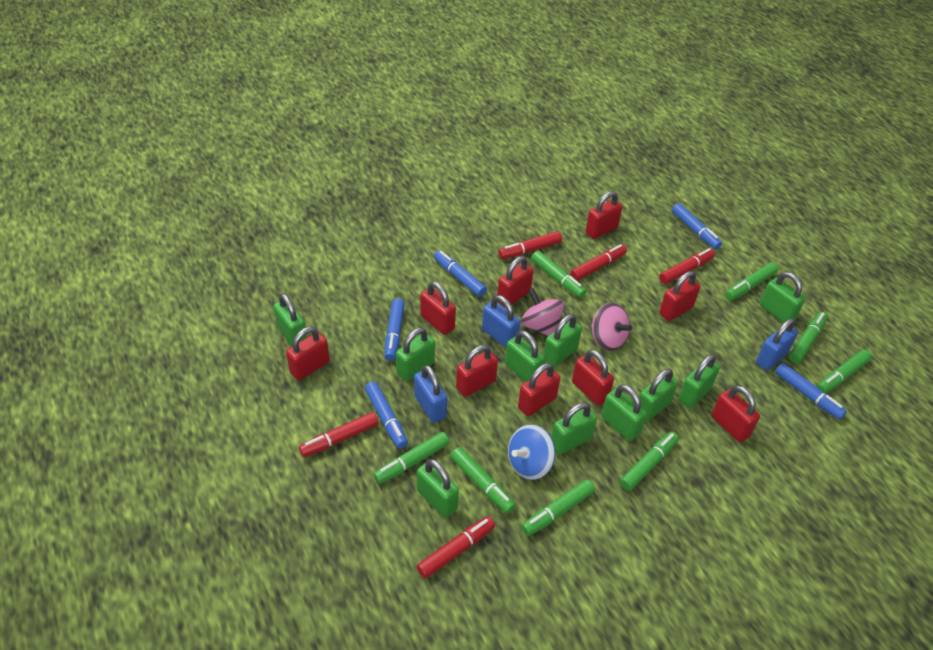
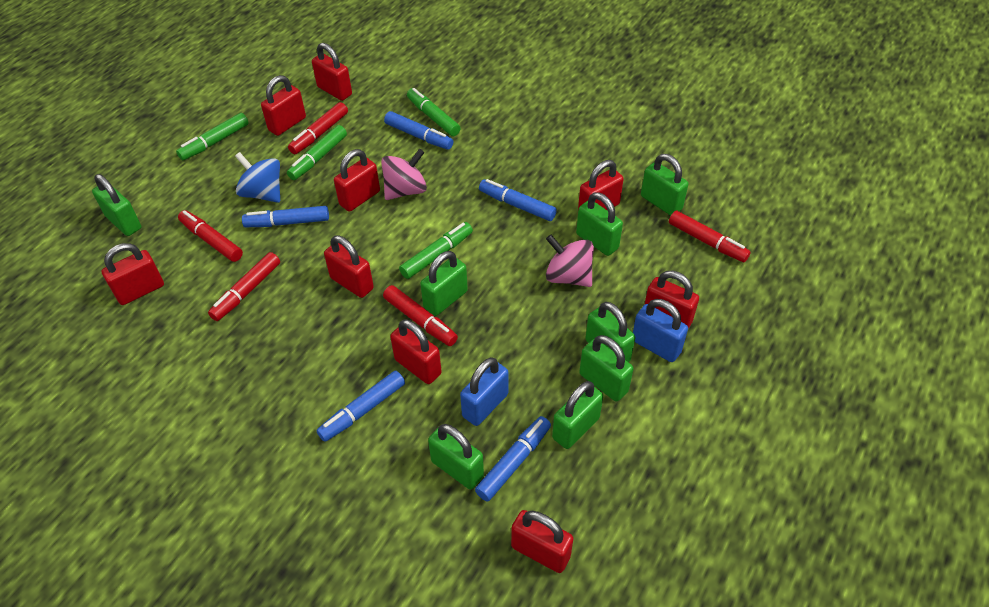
blue padlock: 3 -> 2
green marker: 8 -> 4
green padlock: 10 -> 8

